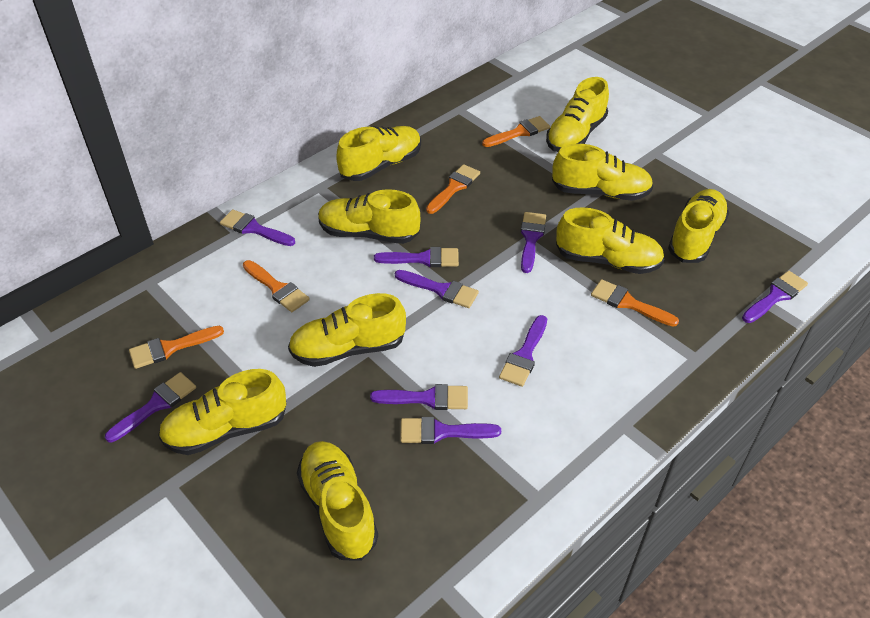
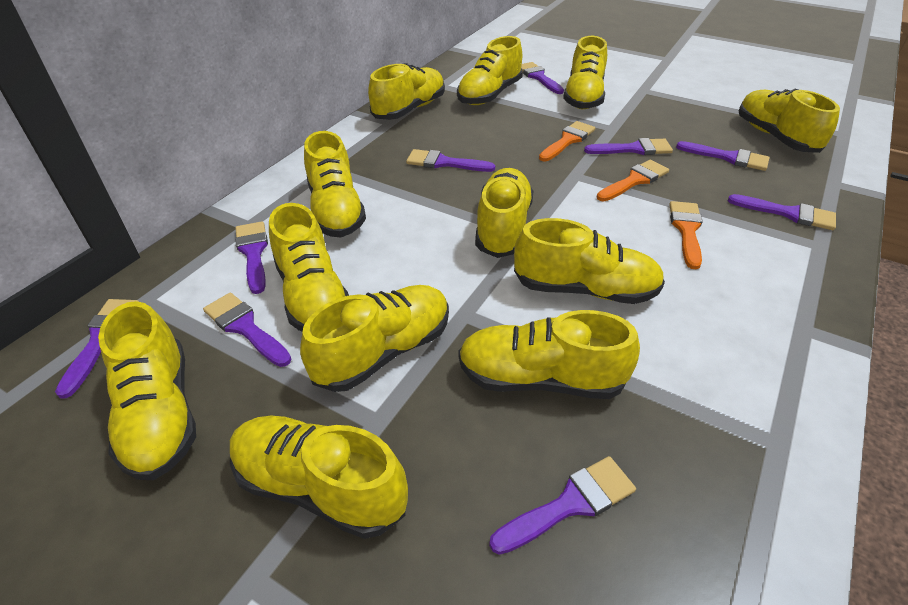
orange brush: 5 -> 3
yellow shoe: 9 -> 12

